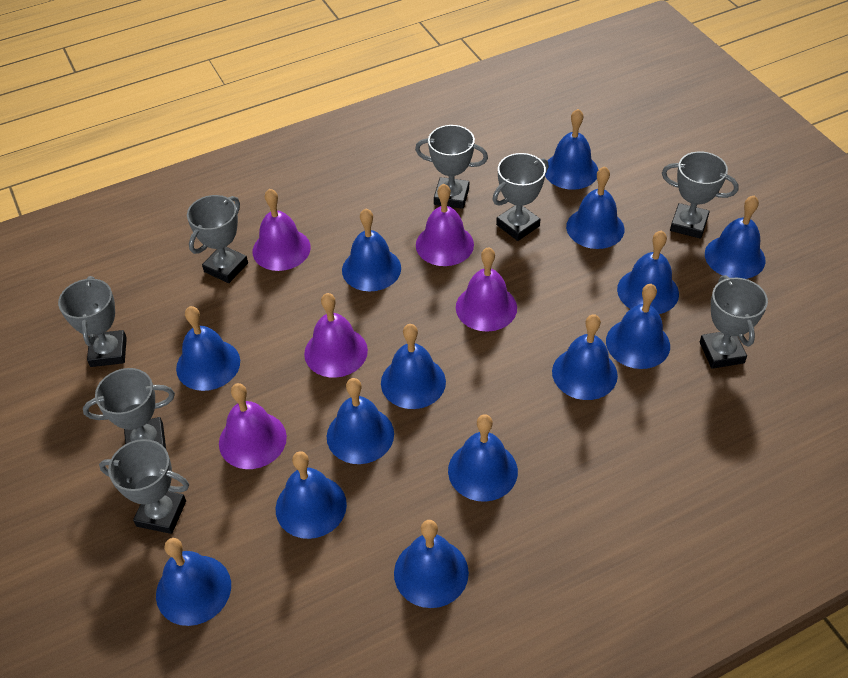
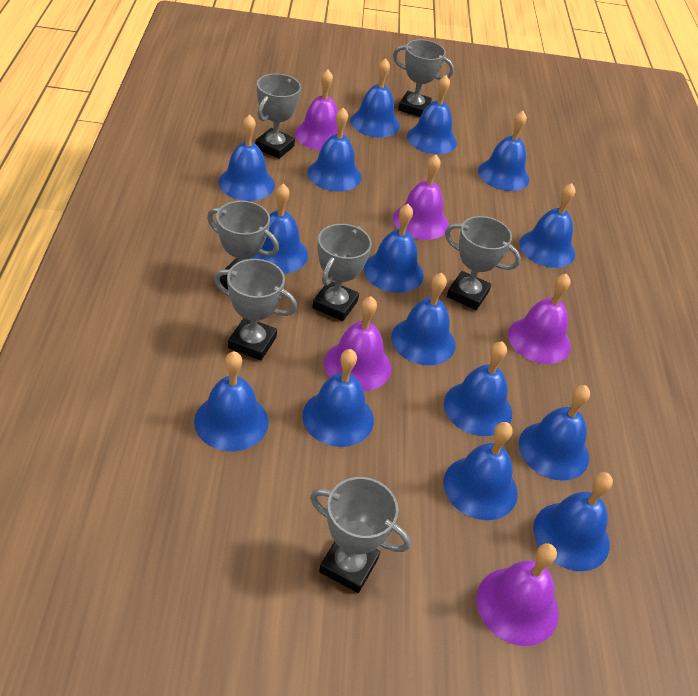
blue bell: 14 -> 15
grey trophy: 8 -> 7

